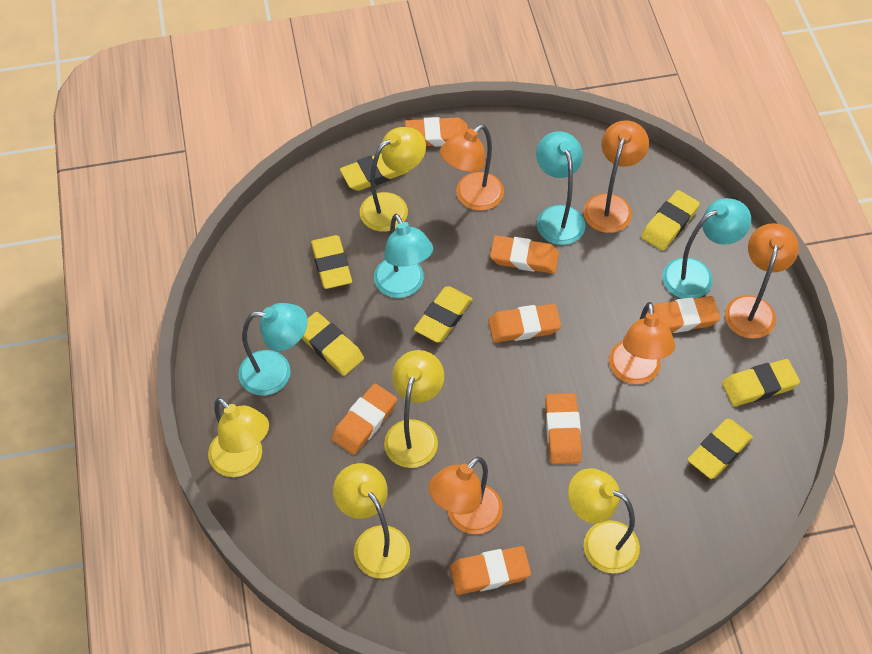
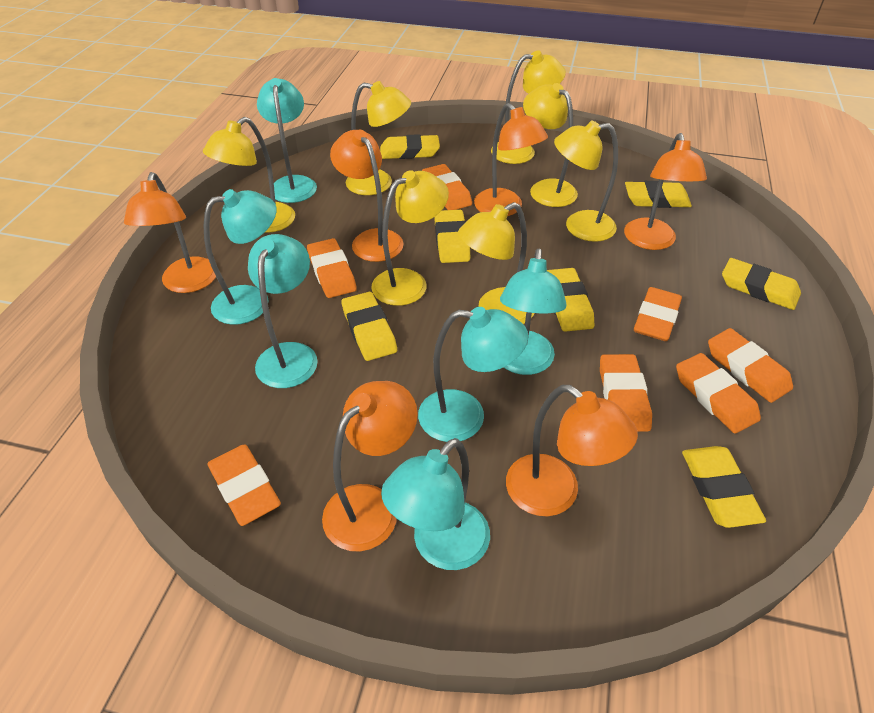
orange lamp: 5 -> 6
turquoise lamp: 4 -> 6
yellow lamp: 5 -> 7

